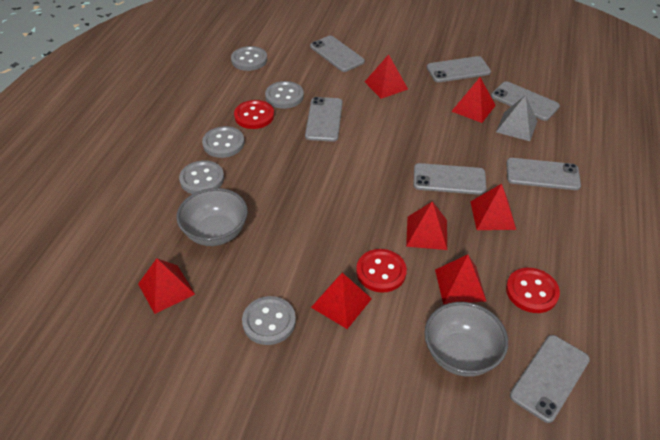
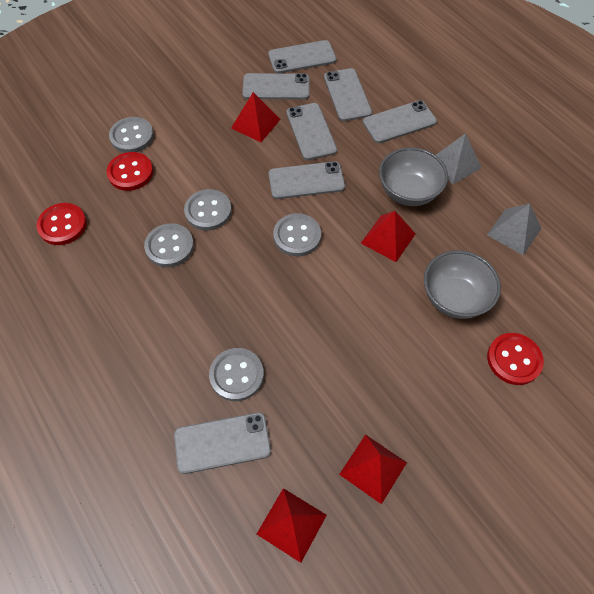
grey pyramid: 1 -> 2
red pyramid: 7 -> 4

